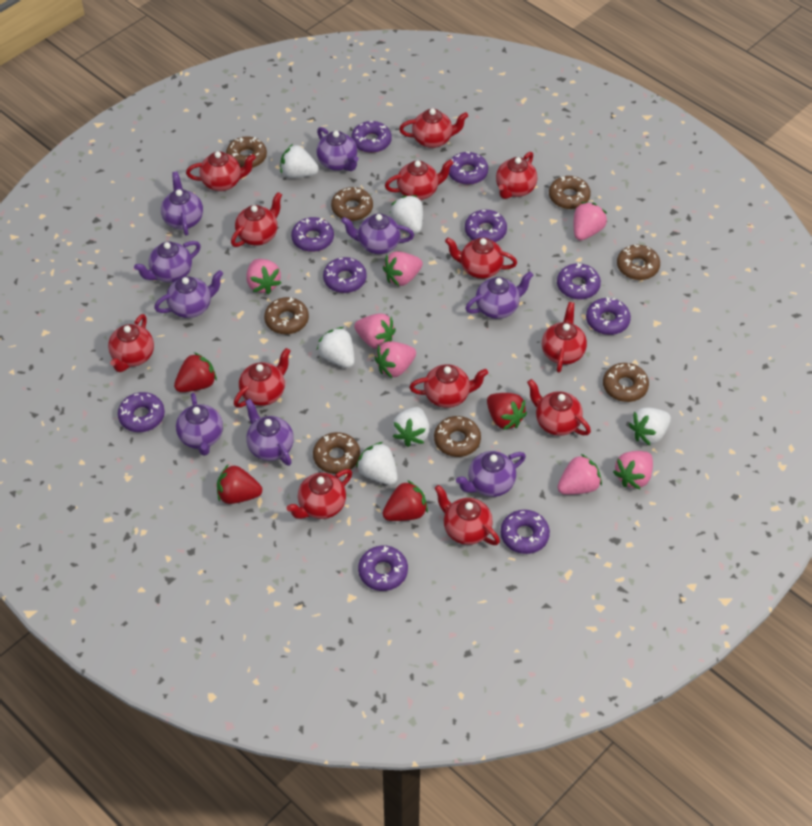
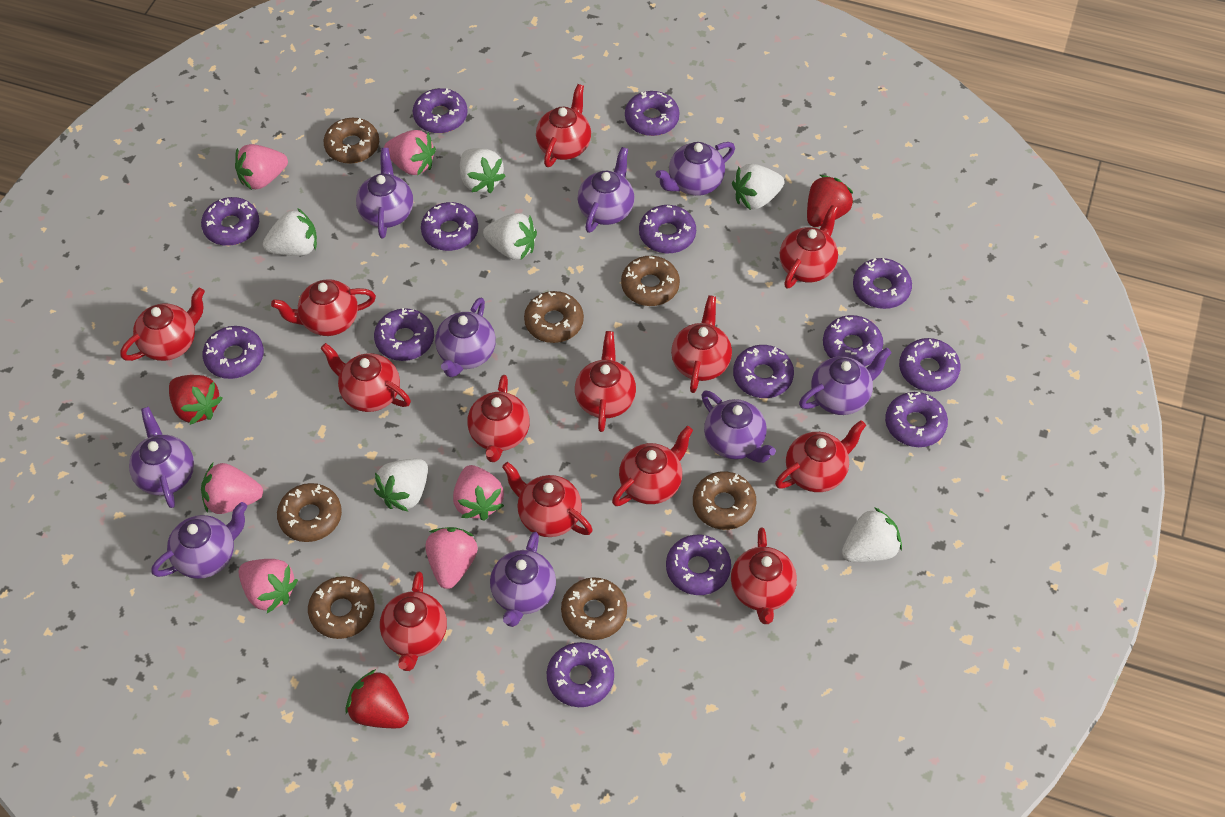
brown donut: 8 -> 7
pink strawberry: 7 -> 6
purple donut: 10 -> 14
red strawberry: 4 -> 3

